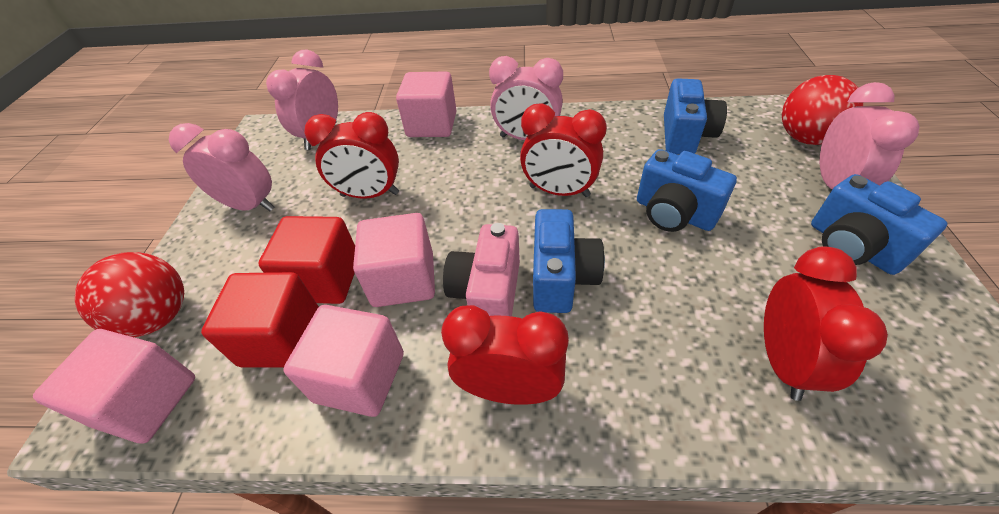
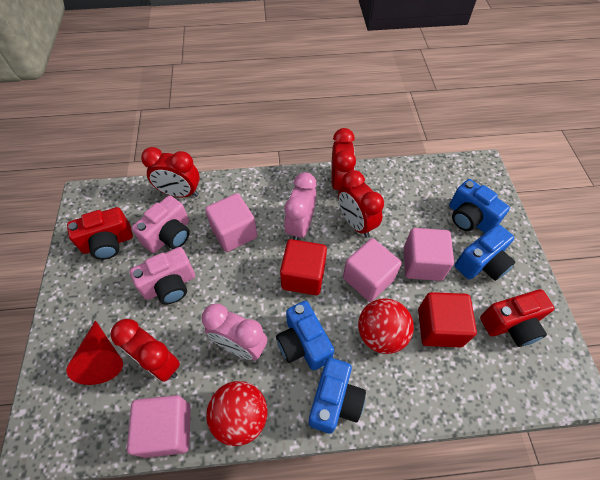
pink camera: 1 -> 2
pink clock: 4 -> 2
red camera: 0 -> 2
red cone: 0 -> 1

